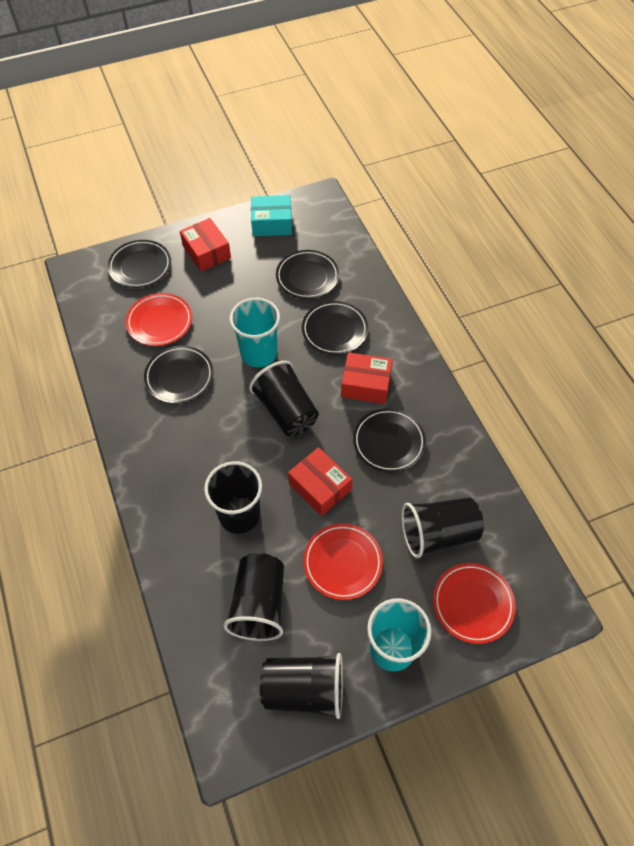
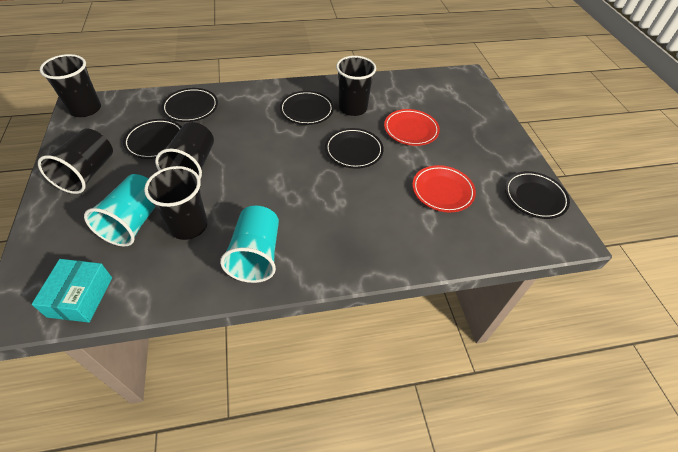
red box: 3 -> 0
red plate: 3 -> 2

